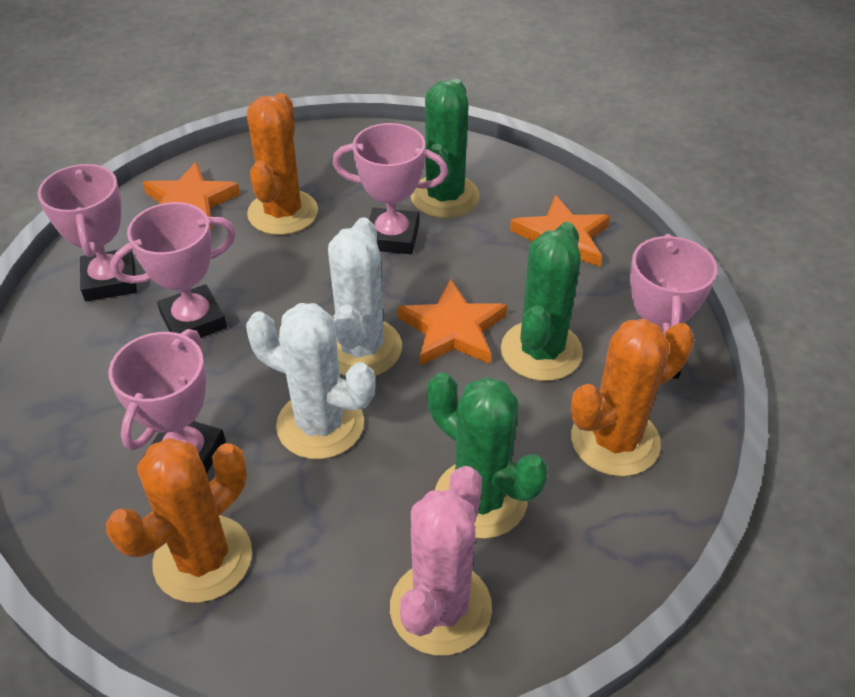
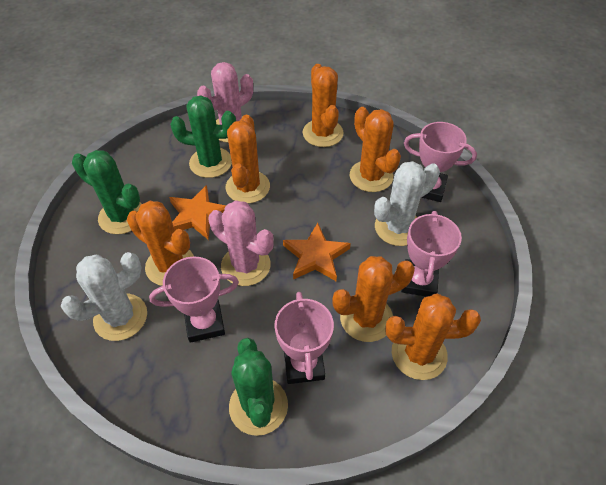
orange cactus: 3 -> 6
orange star: 3 -> 2
pink cactus: 1 -> 2
pink trophy: 5 -> 4

